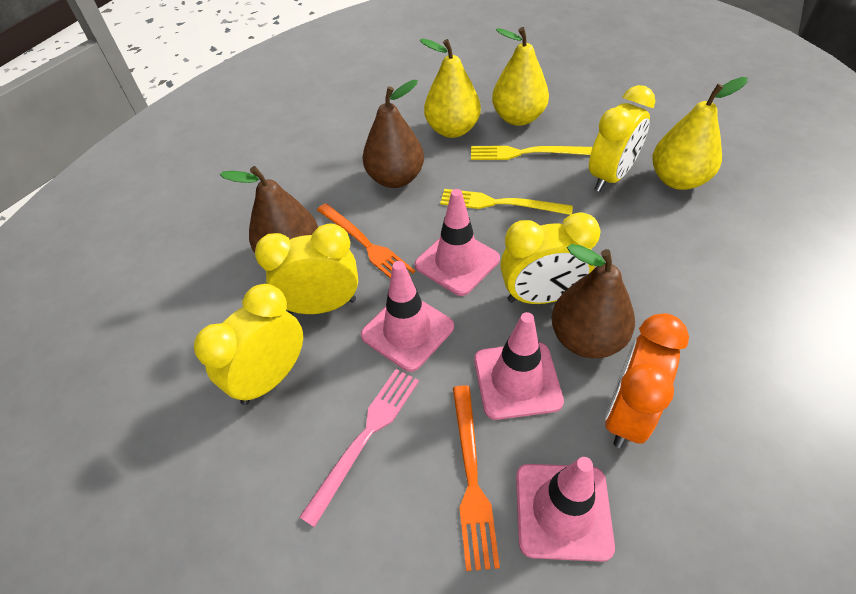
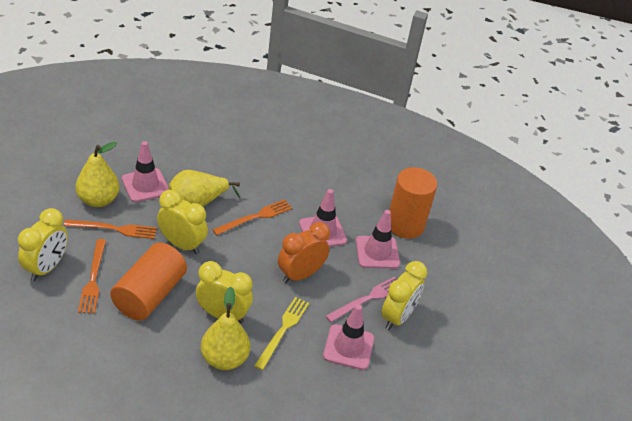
brown pear: 3 -> 0
orange cylinder: 0 -> 2
orange fork: 2 -> 3
yellow fork: 2 -> 1

